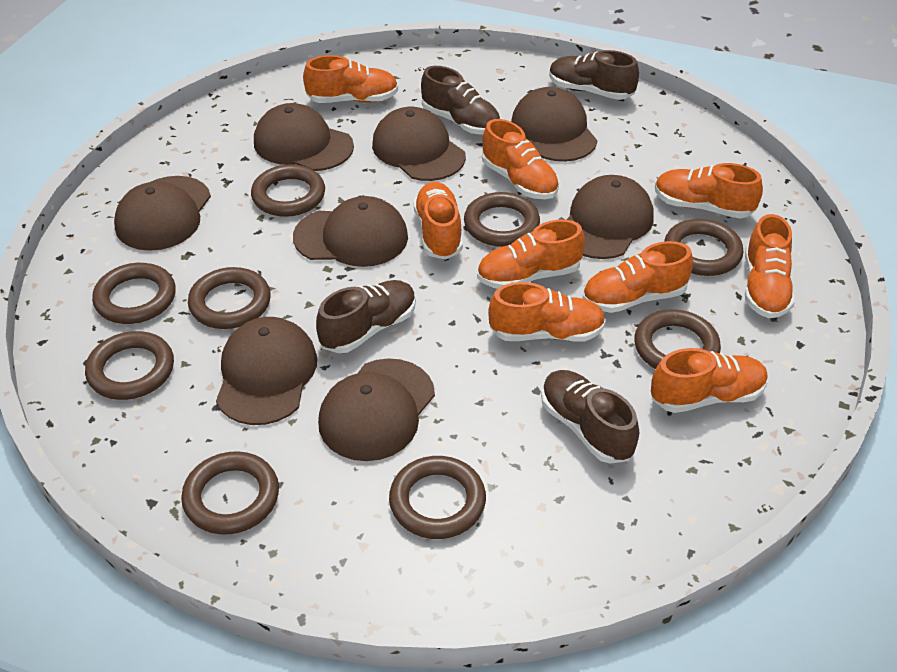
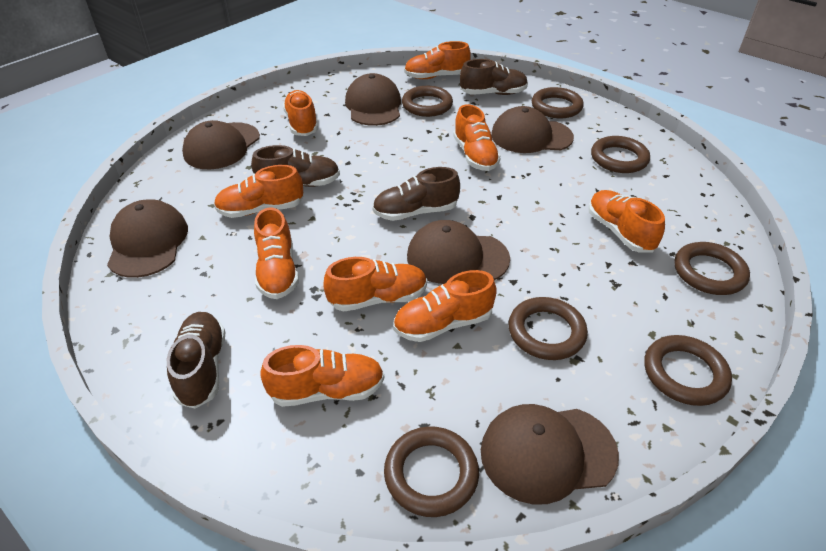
brown cap: 8 -> 6
brown ring: 9 -> 7

